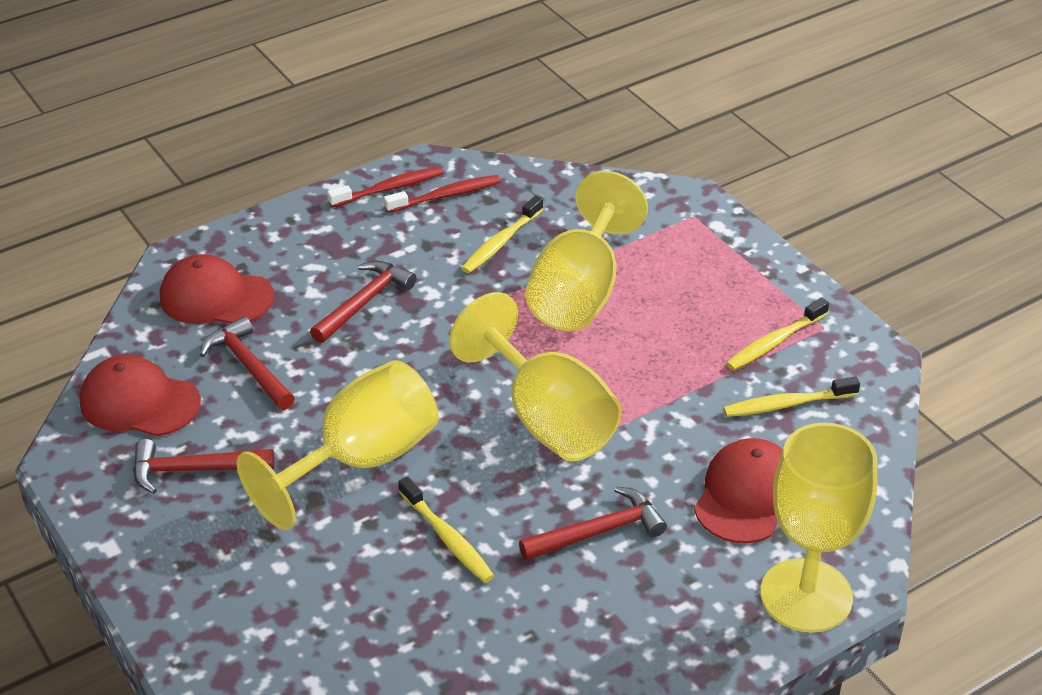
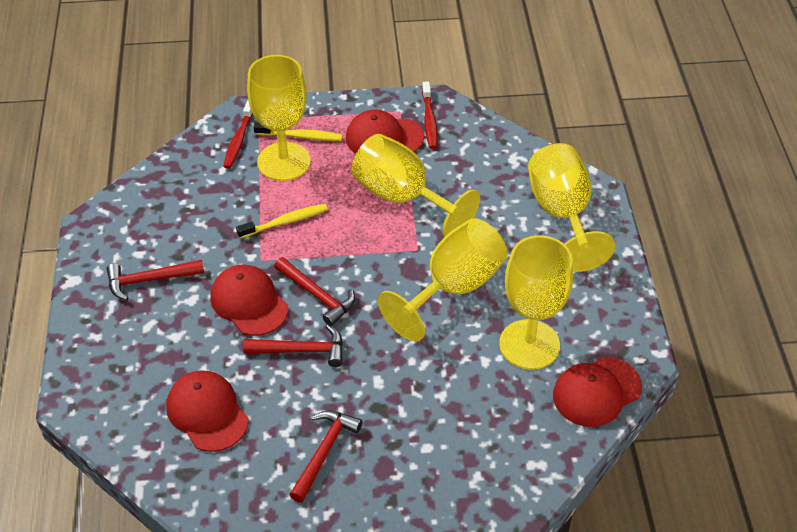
red cap: 3 -> 4
yellow goblet: 4 -> 5
yellow toothbrush: 4 -> 2

